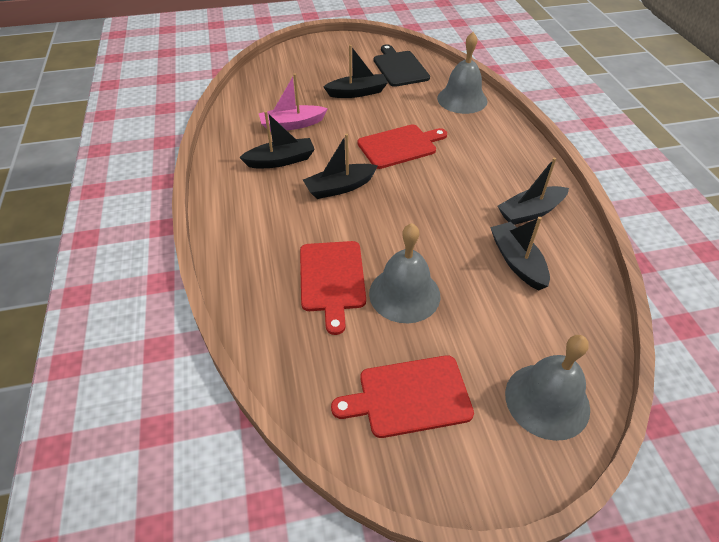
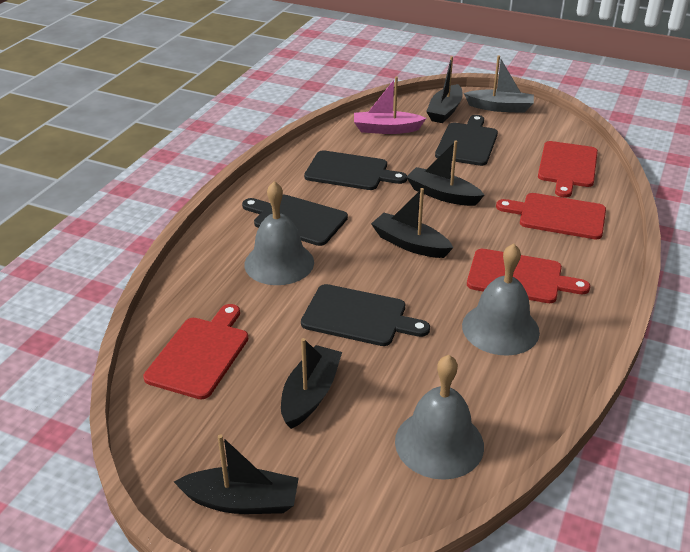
black cutting board: 1 -> 4
grey boat: 0 -> 1
red cutting board: 3 -> 4

